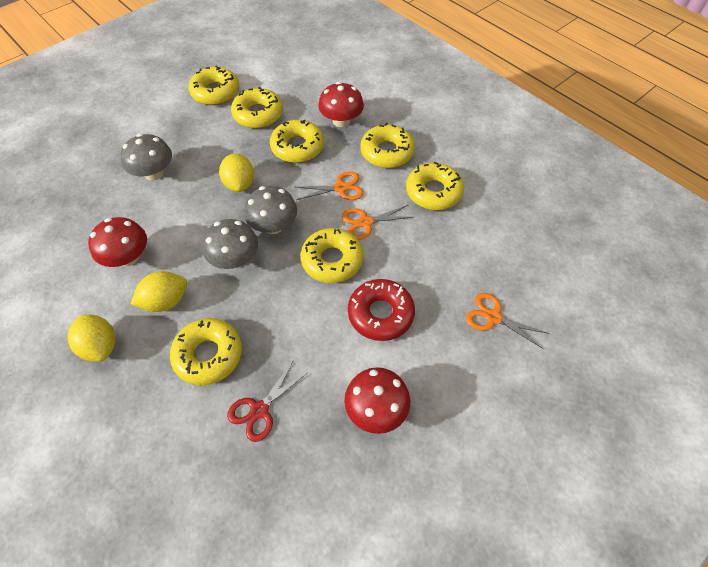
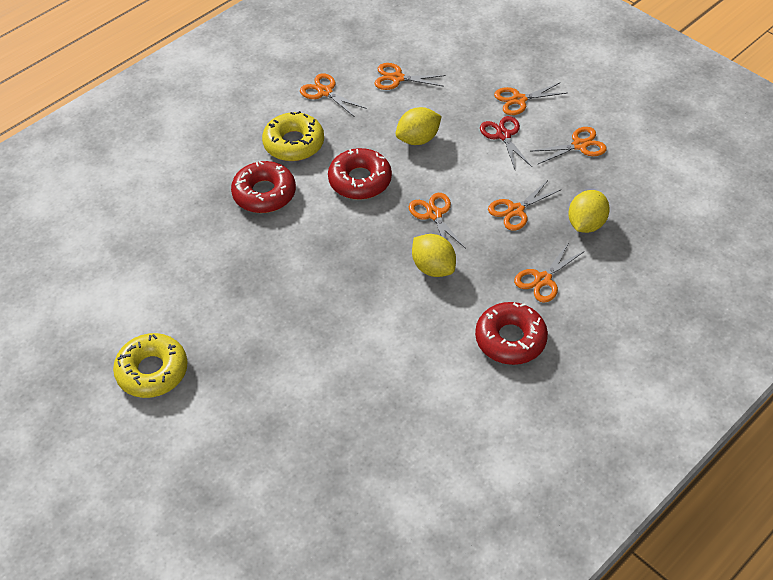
grey mushroom: 3 -> 0
orange scissors: 3 -> 7
red donut: 1 -> 3
red mushroom: 3 -> 0
yellow donut: 7 -> 2

